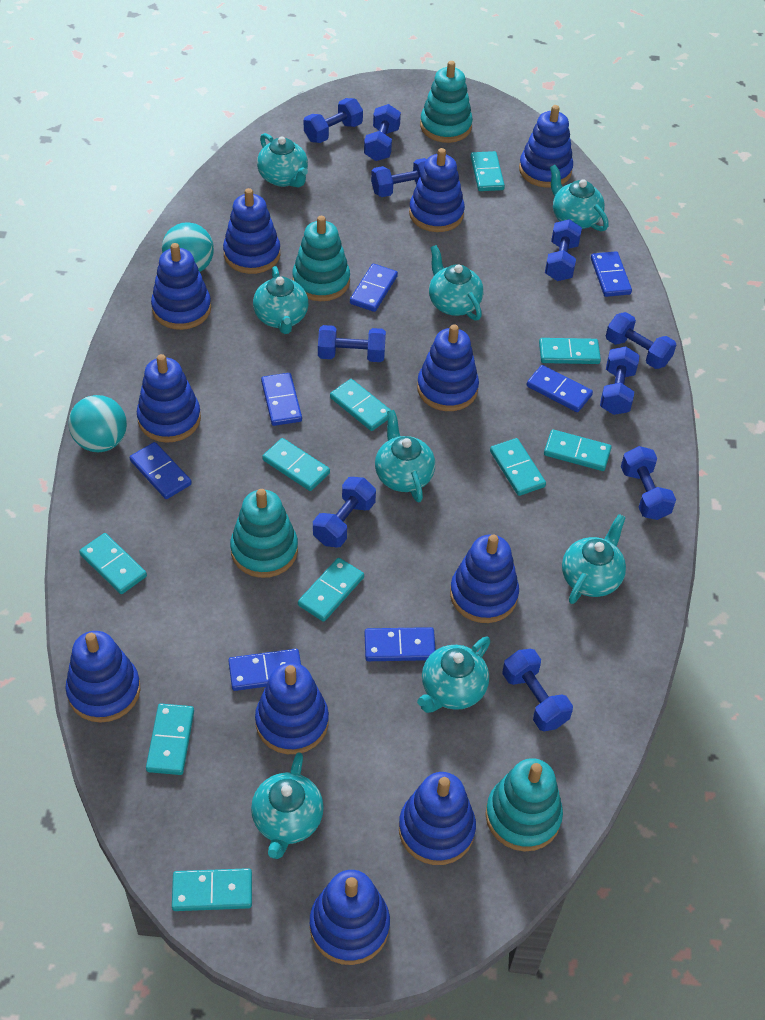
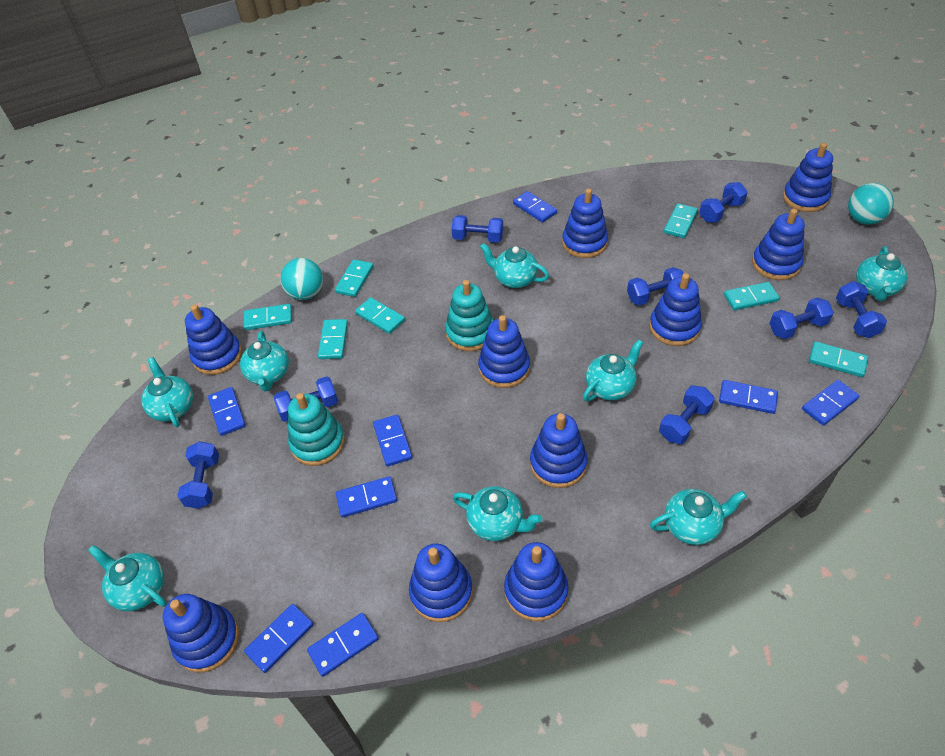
blue domino: 7 -> 8
blue dumbbell: 10 -> 8
blue stacking toy: 11 -> 10
turquoise domino: 10 -> 7
turquoise stacking toy: 4 -> 2

